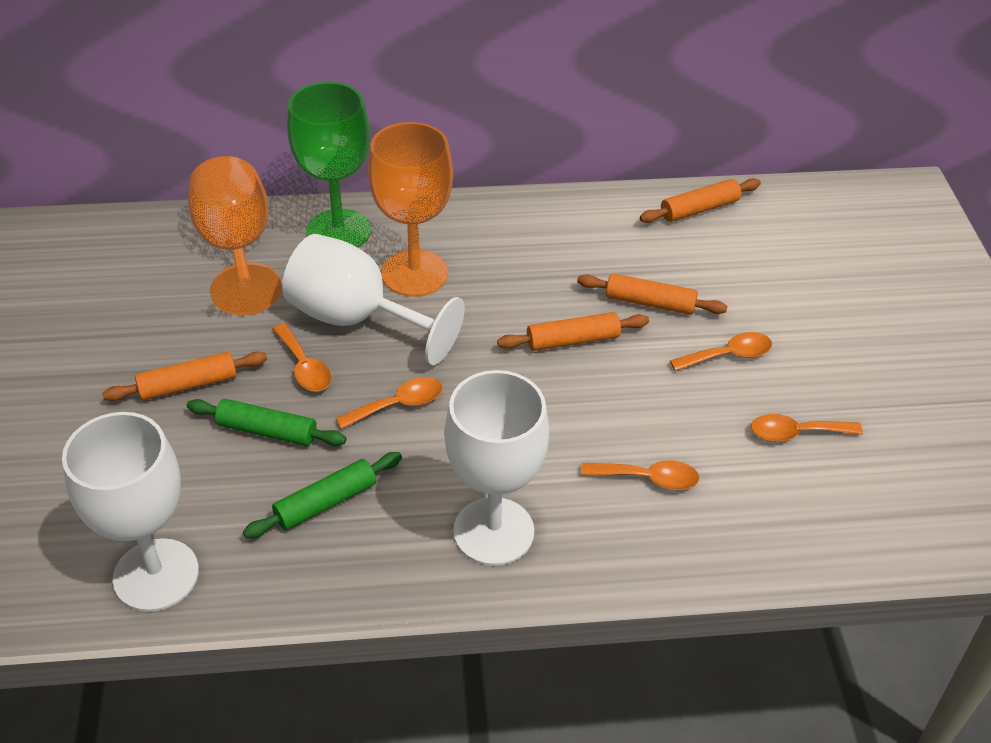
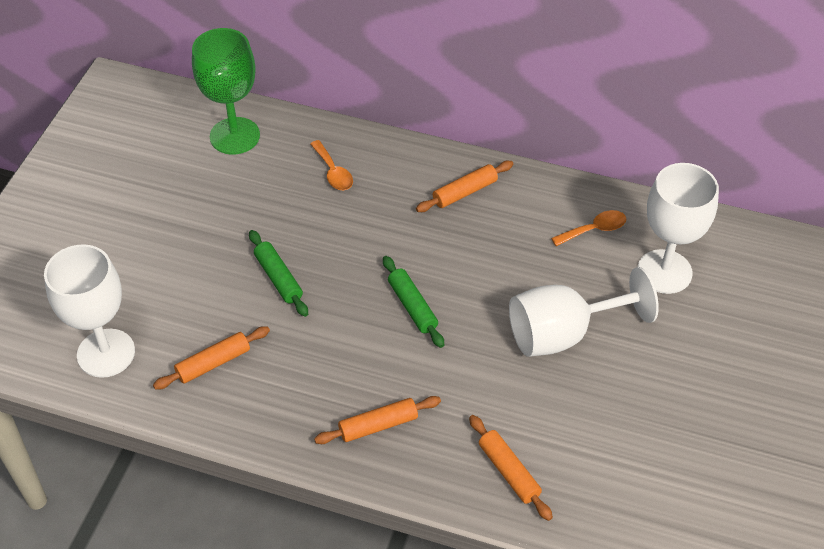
orange goblet: 2 -> 0
orange spoon: 5 -> 2

